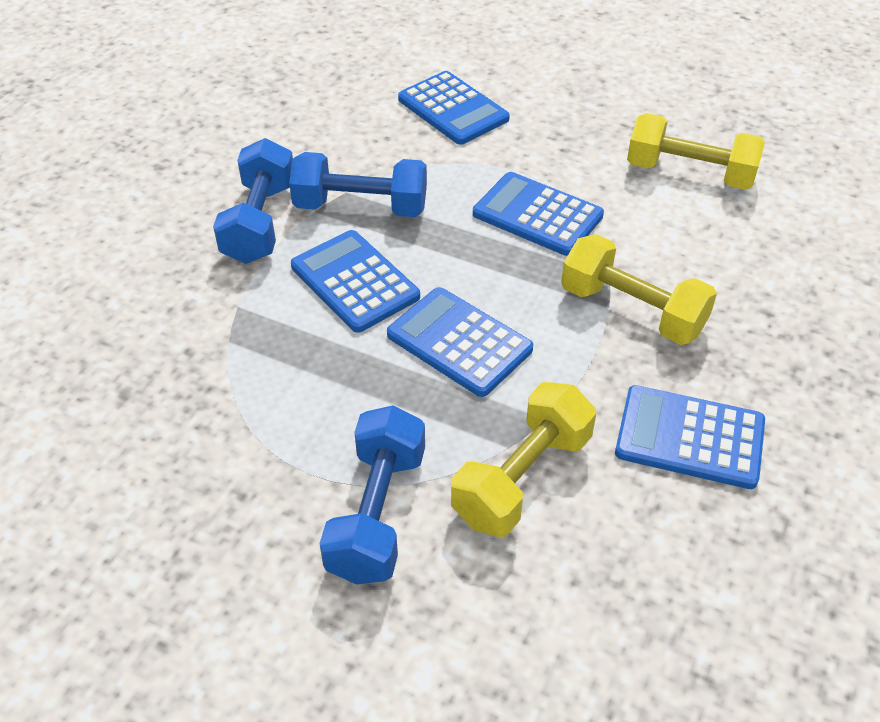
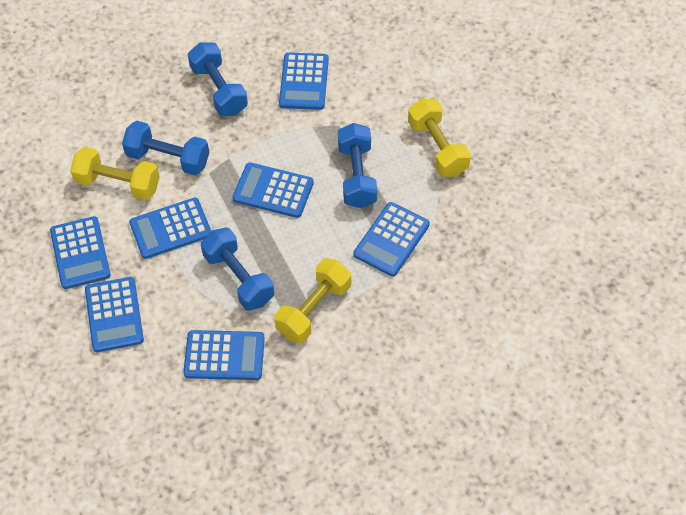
blue calculator: 5 -> 7
blue dumbbell: 3 -> 4

